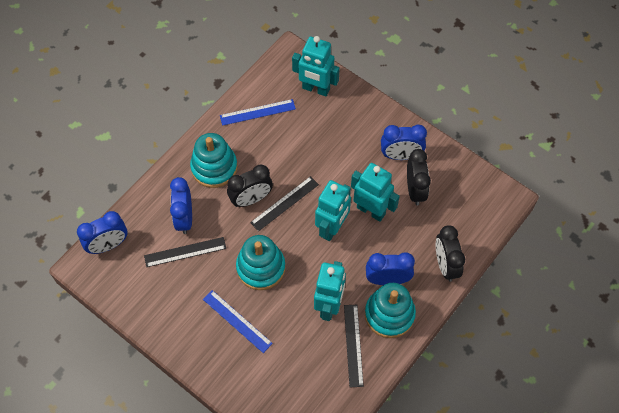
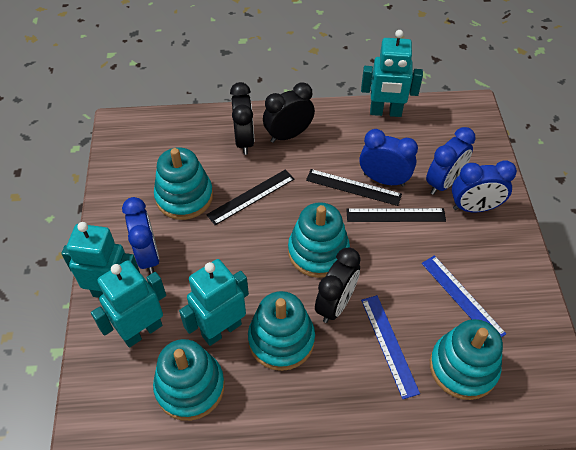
turquoise stacking toy: 3 -> 5

